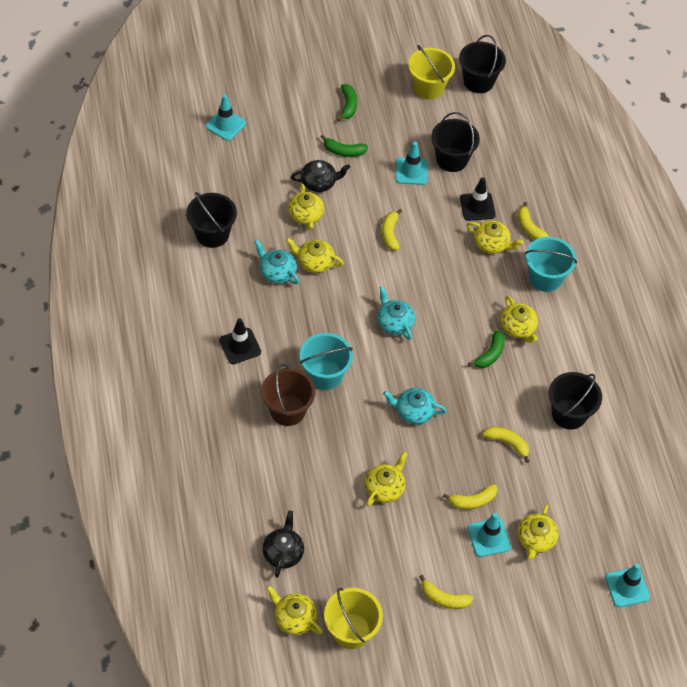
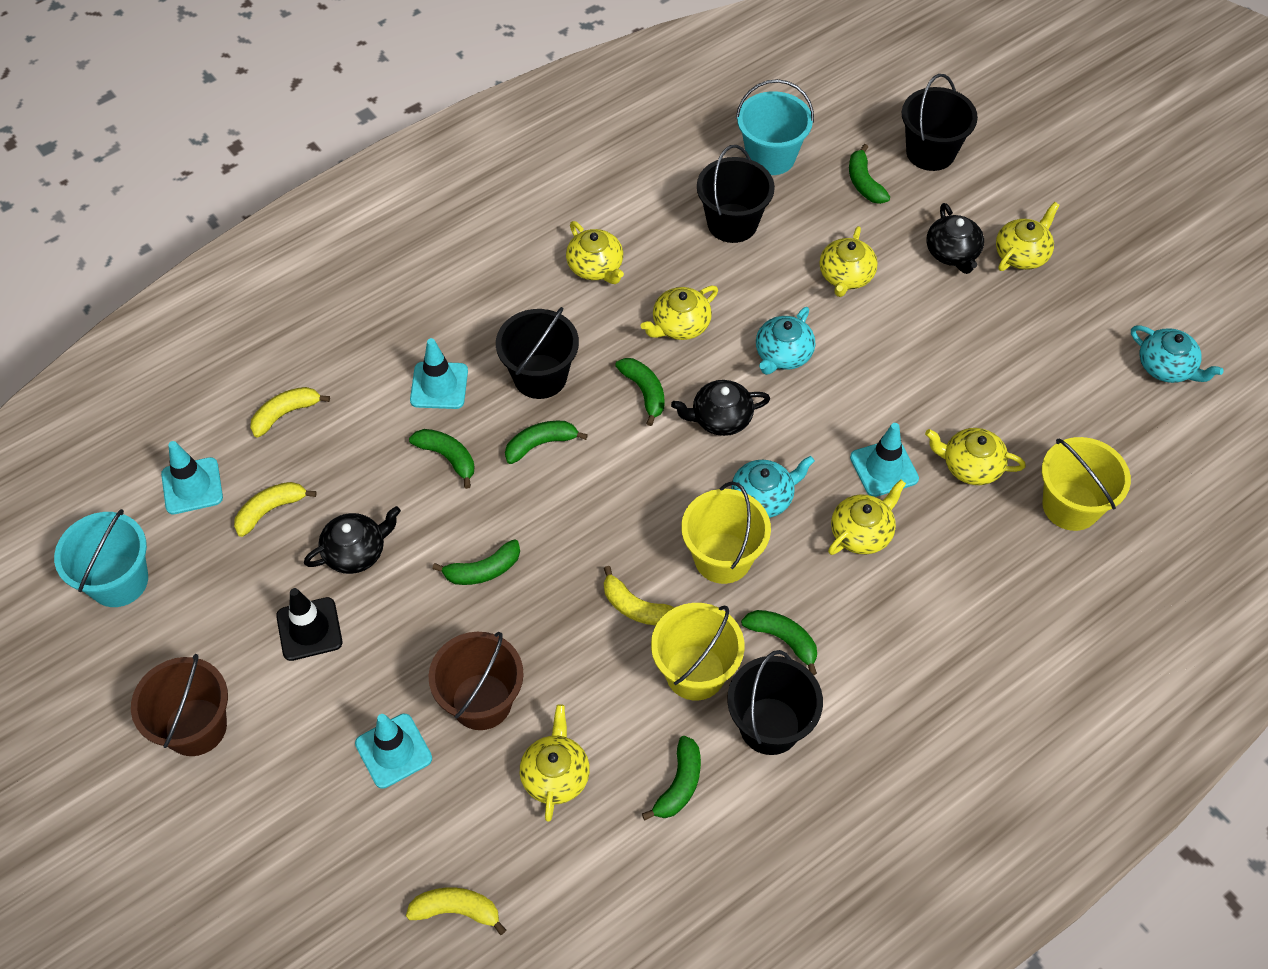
black teapot: 2 -> 3
black traffic cone: 2 -> 1
brown bucket: 1 -> 2
green banana: 3 -> 7
yellow banana: 5 -> 4
yellow bucket: 2 -> 3

